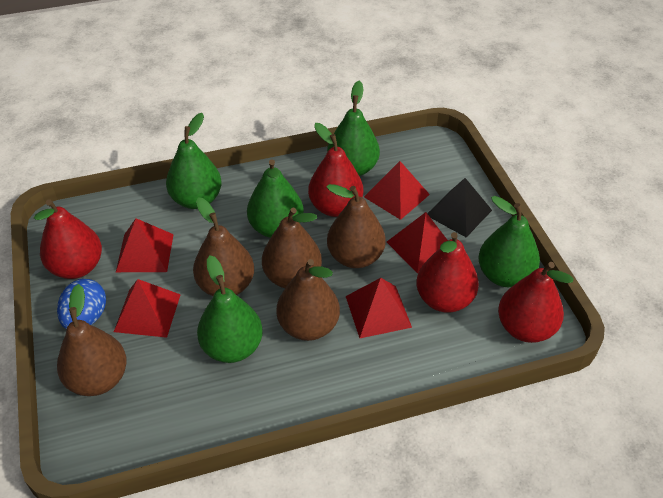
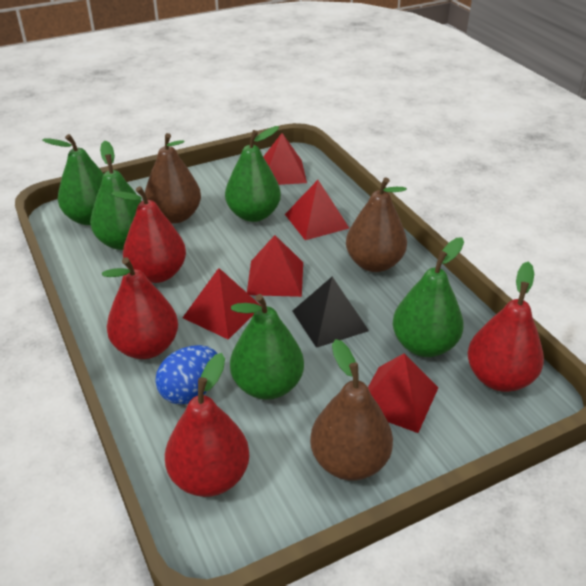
brown pear: 5 -> 3

